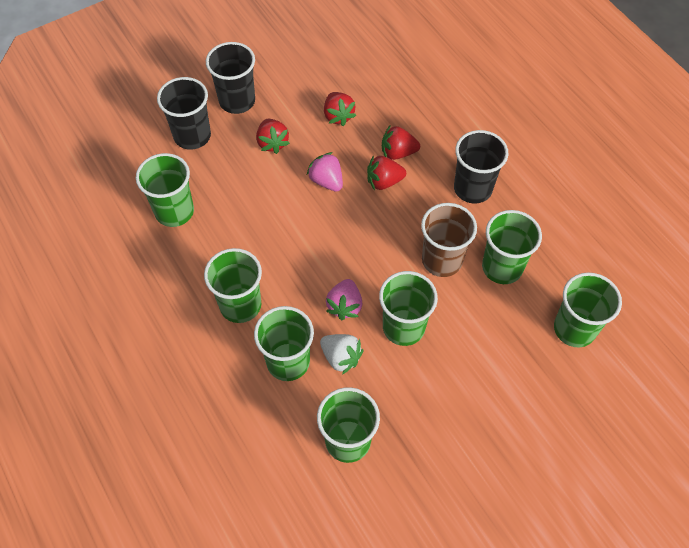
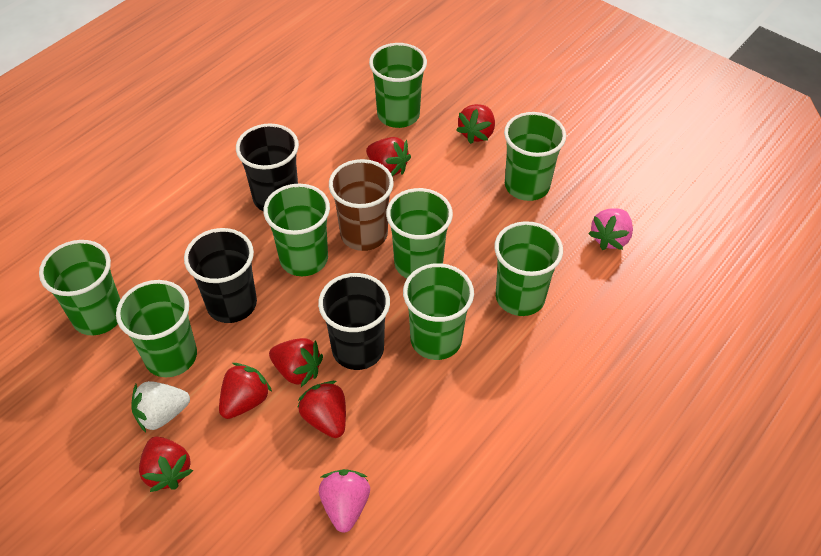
green cup: 7 -> 8
red strawberry: 4 -> 6

